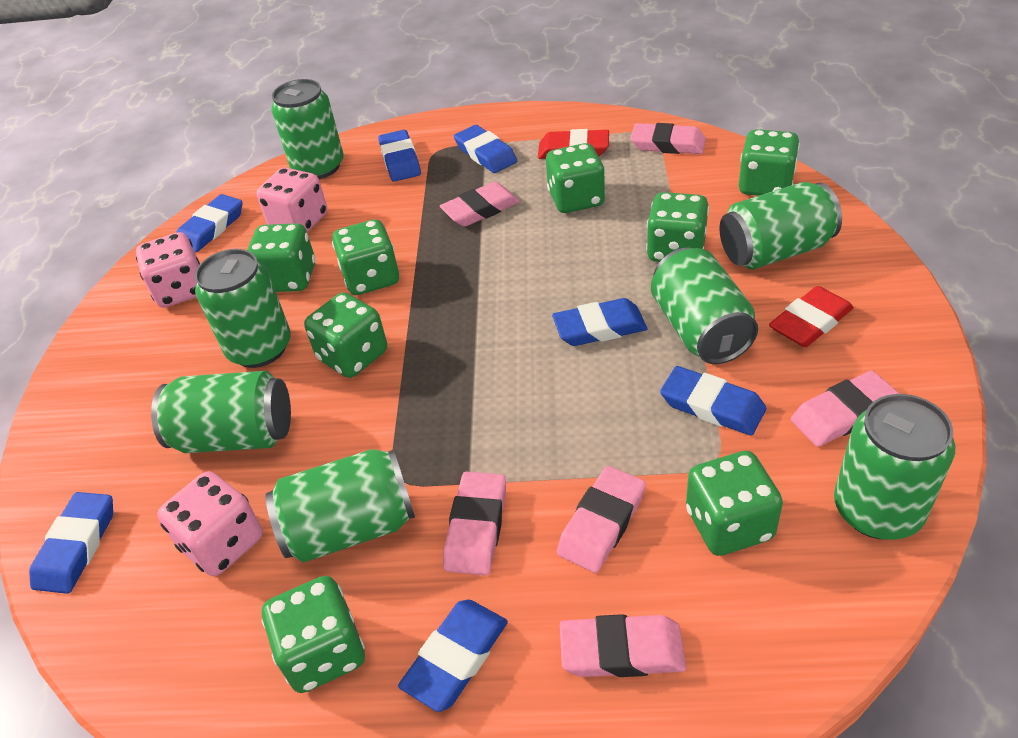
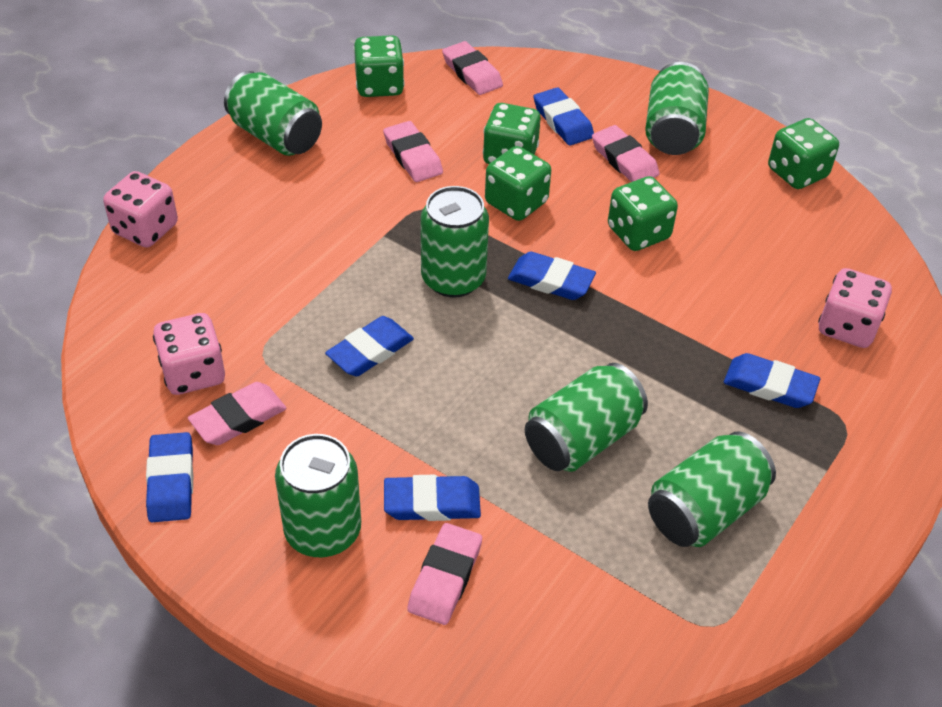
blue eraser: 7 -> 6
green can: 7 -> 6
green dice: 8 -> 5
pink eraser: 6 -> 5
red eraser: 2 -> 0

